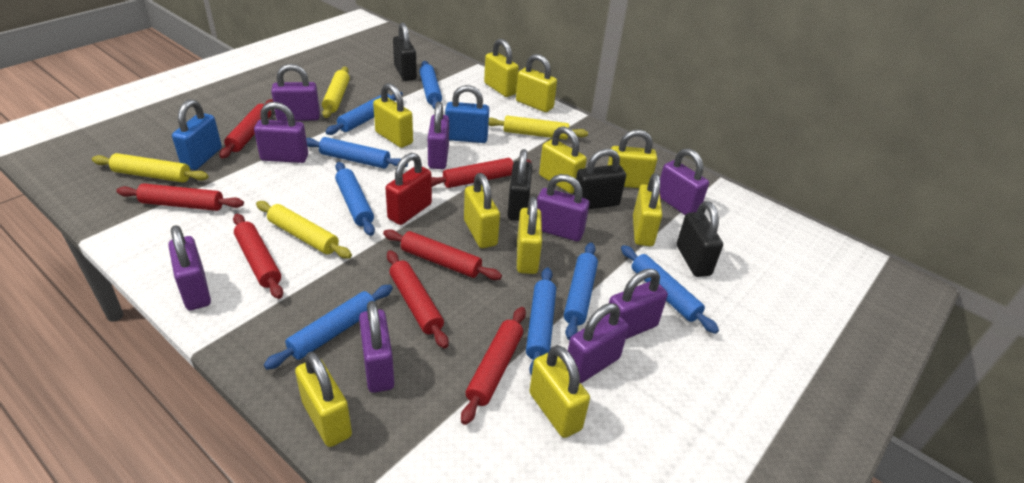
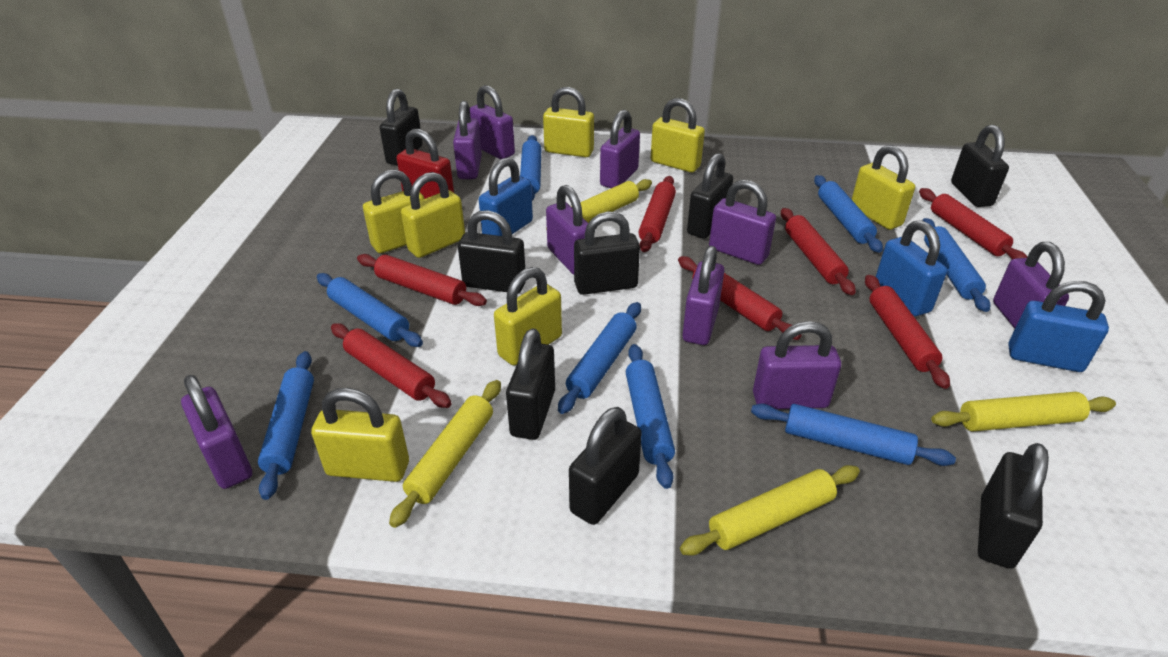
black padlock: 4 -> 8
blue padlock: 2 -> 3
yellow padlock: 10 -> 7

